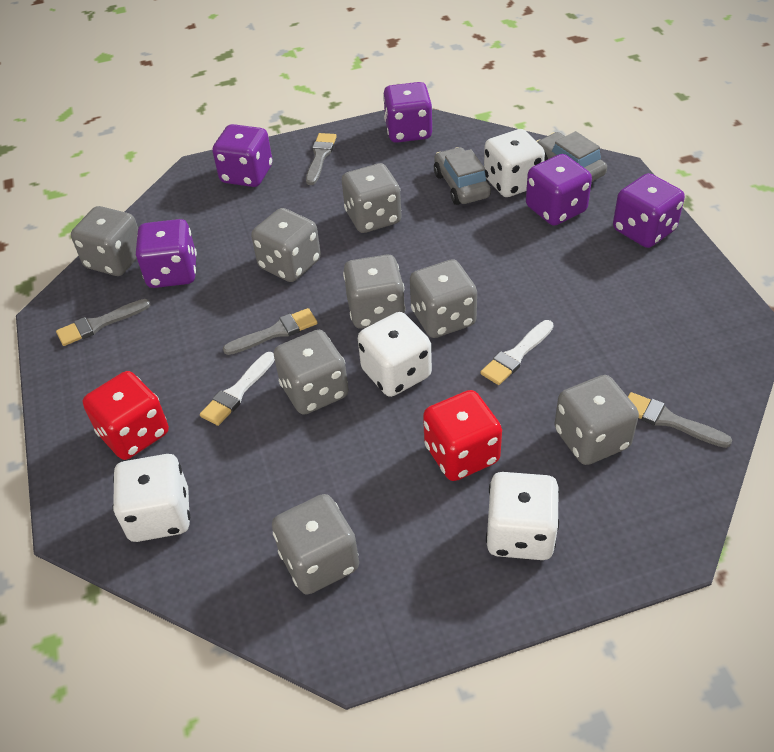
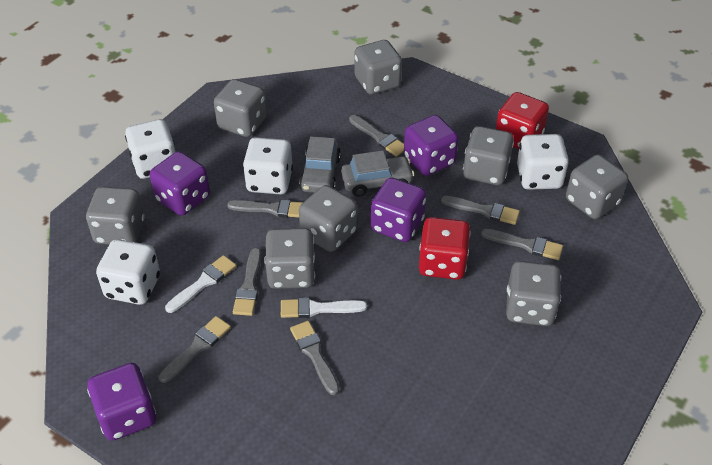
grey brush: 4 -> 7
purple dice: 5 -> 4

